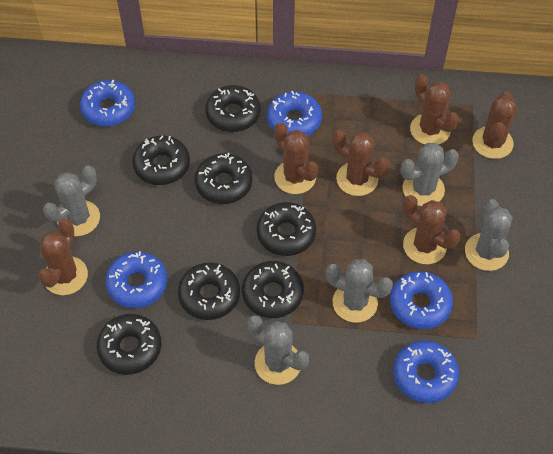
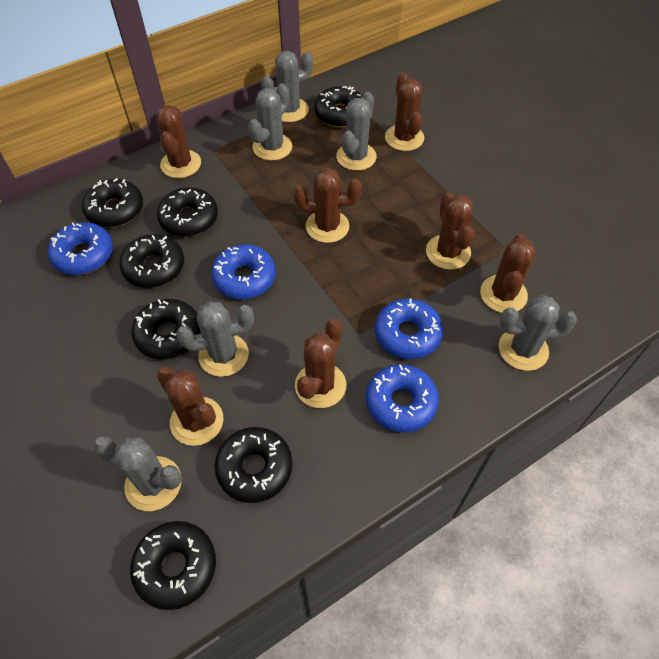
blue donut: 5 -> 4
brown cactus: 6 -> 7
grey cactus: 5 -> 6

